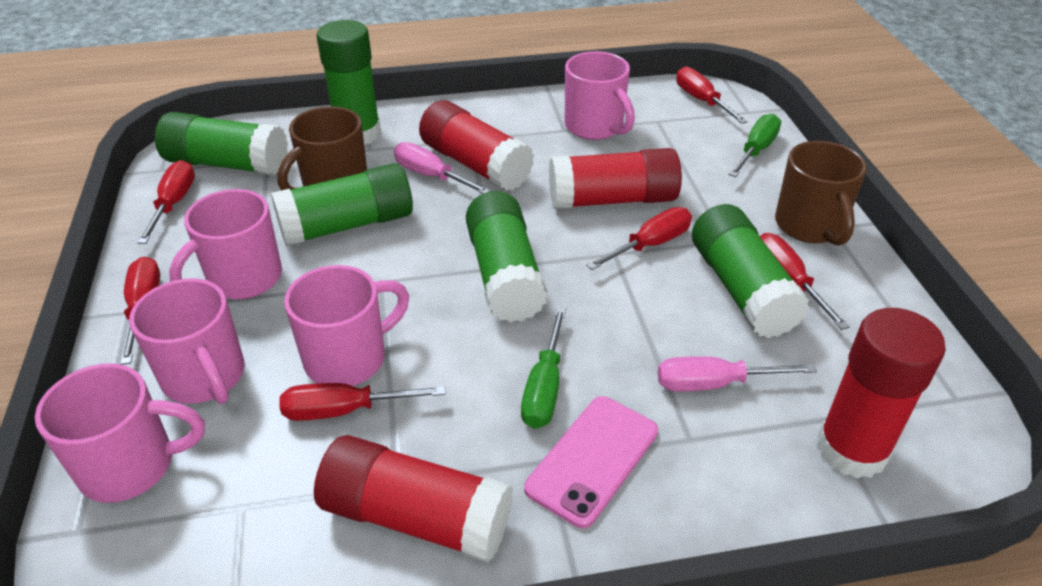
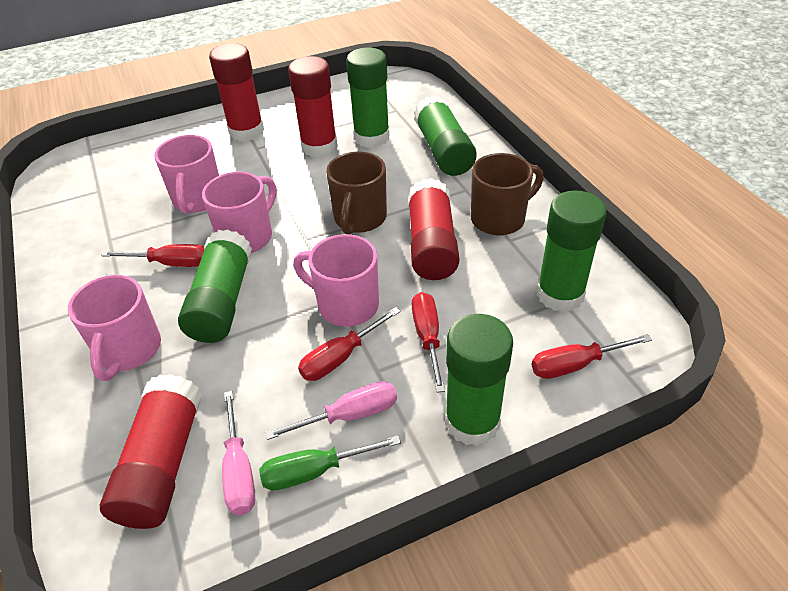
green screwdriver: 2 -> 1
pink mug: 5 -> 4
pink phone: 1 -> 0
red screwdriver: 6 -> 4

